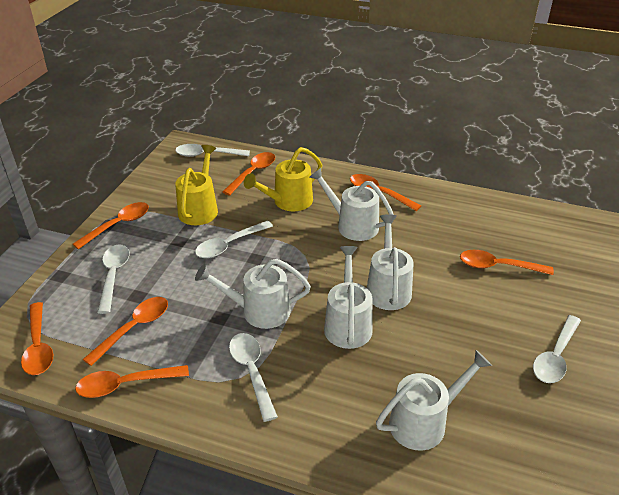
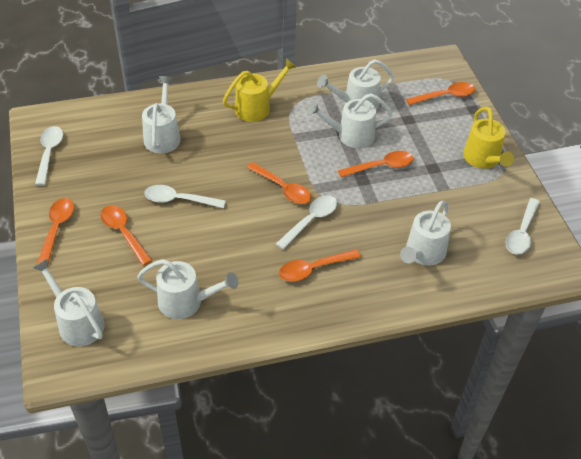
orange spoon: 7 -> 6
white spoon: 5 -> 4
white watering can: 5 -> 6

